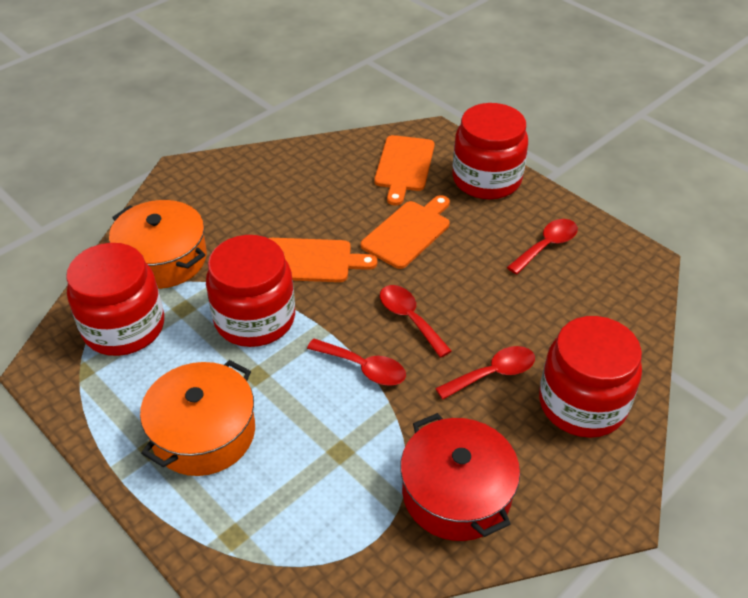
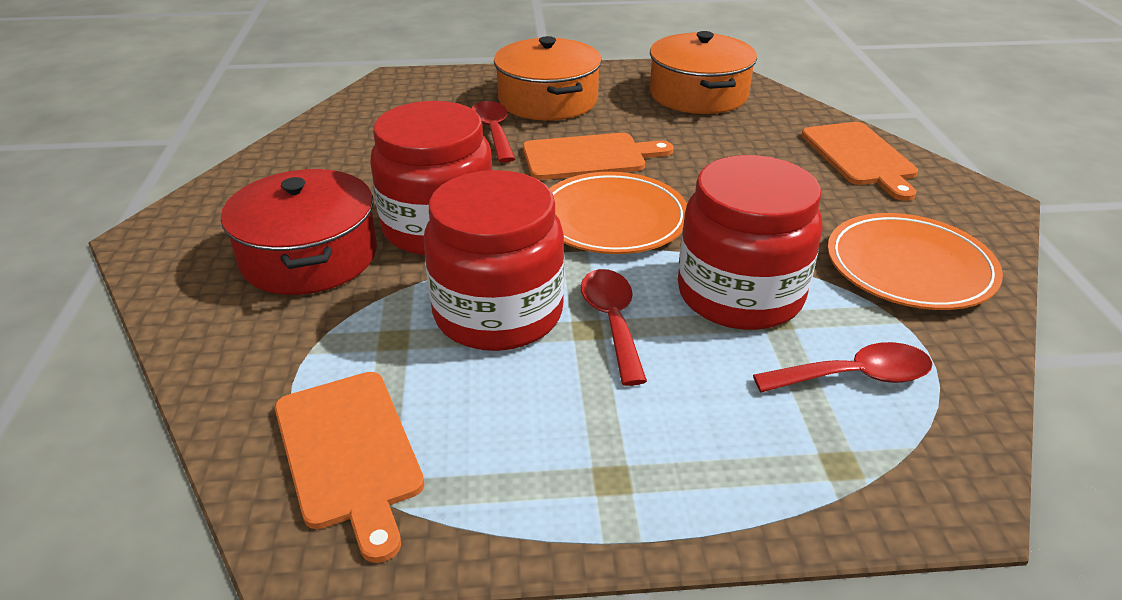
orange plate: 0 -> 2
red jar: 4 -> 3
red spoon: 4 -> 3

